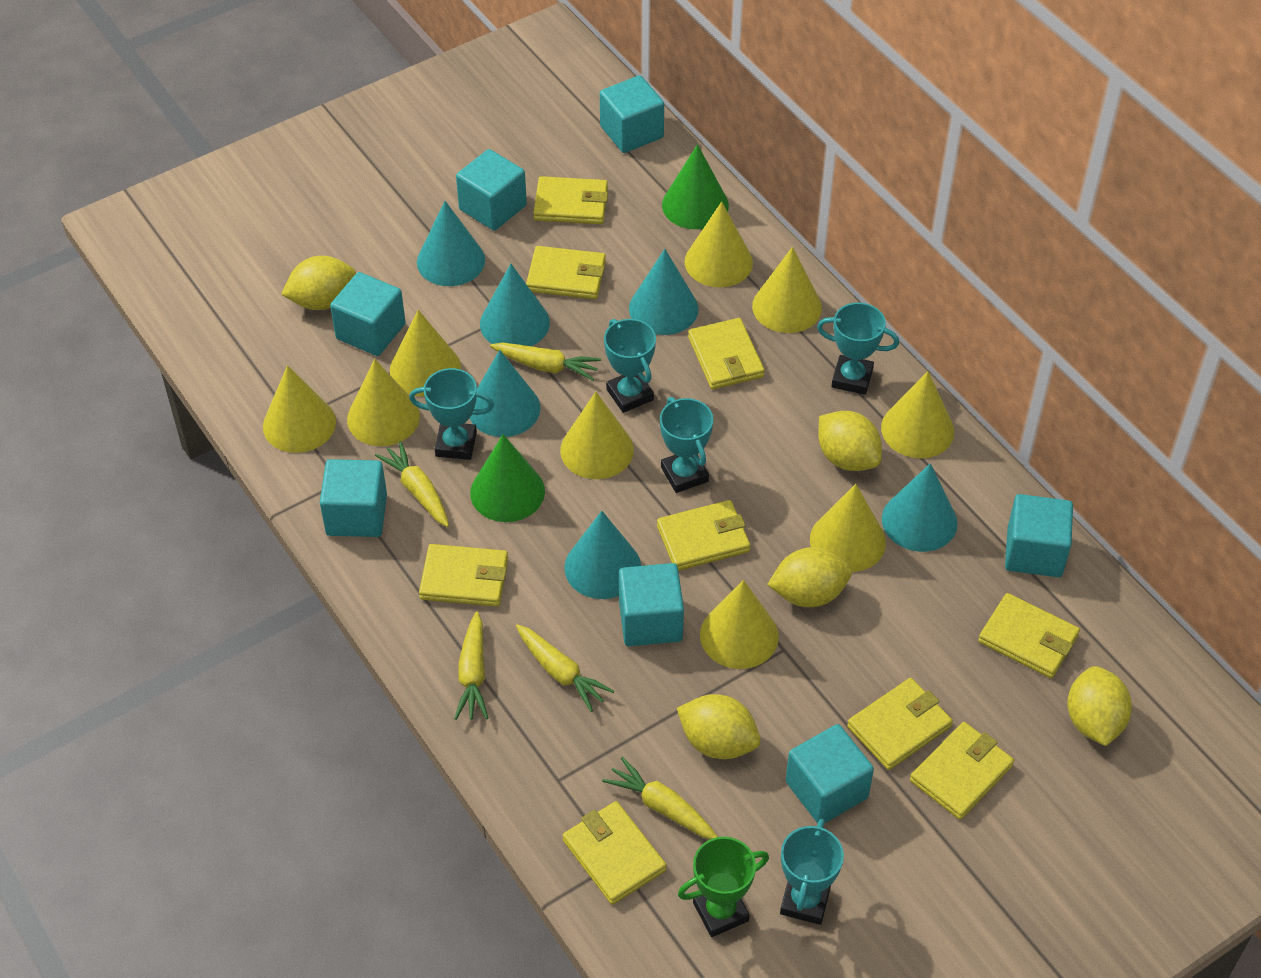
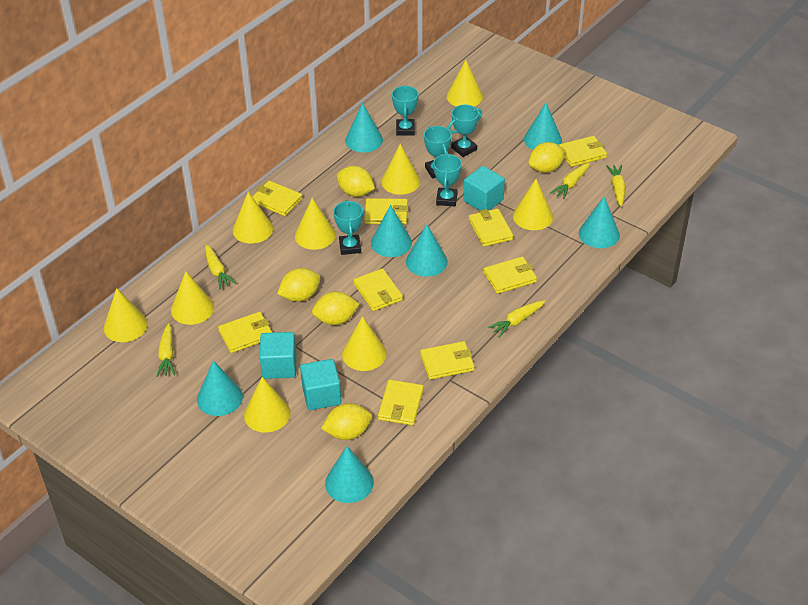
green cone: 2 -> 0
green trophy: 1 -> 0
turquoise cone: 6 -> 7
turquoise cube: 7 -> 3

